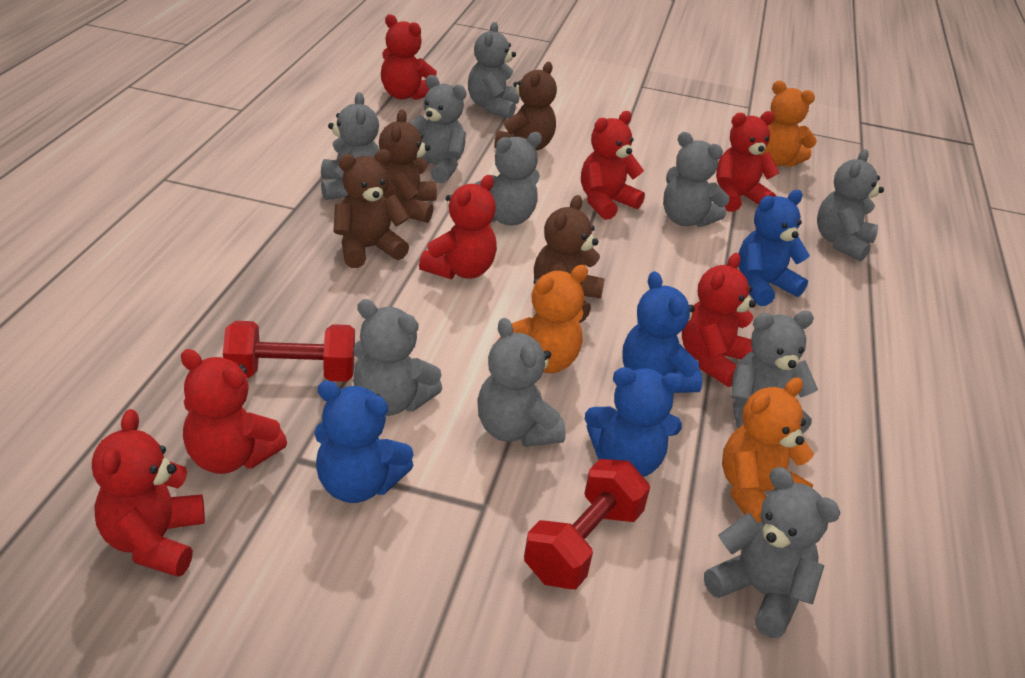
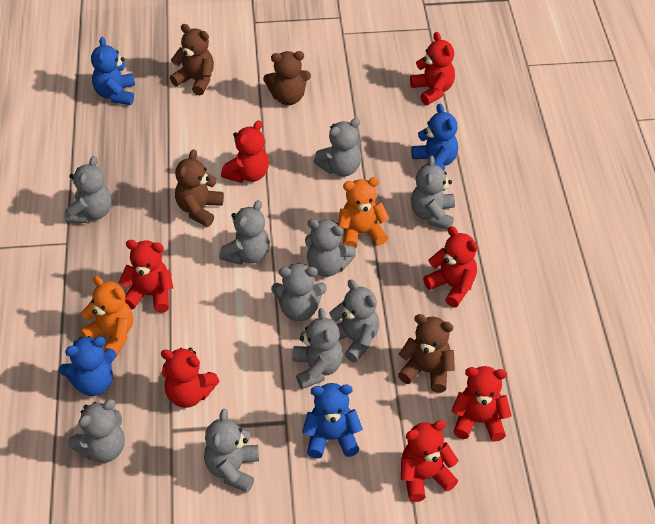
orange teddy bear: 3 -> 2
red dumbbell: 2 -> 0

